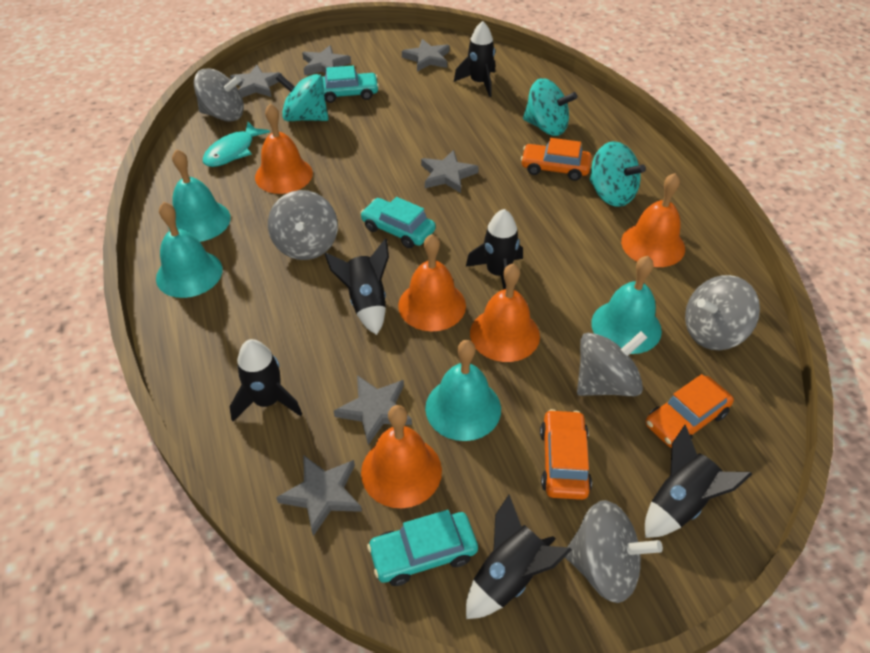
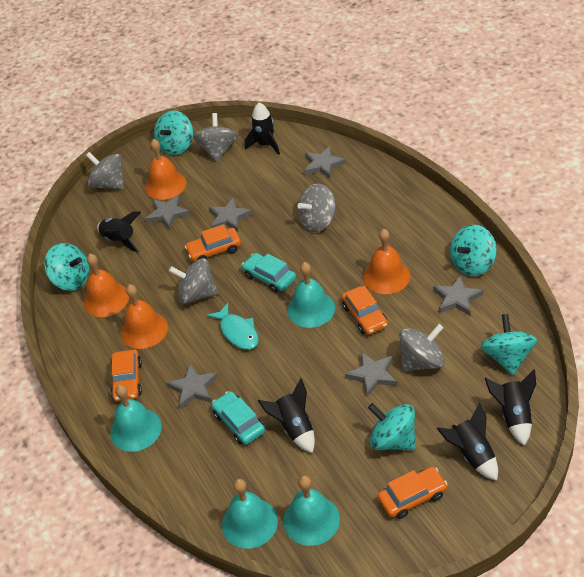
black rocket: 6 -> 5
orange bell: 5 -> 4
orange car: 3 -> 4
turquoise car: 3 -> 2
turquoise spinning top: 3 -> 5

